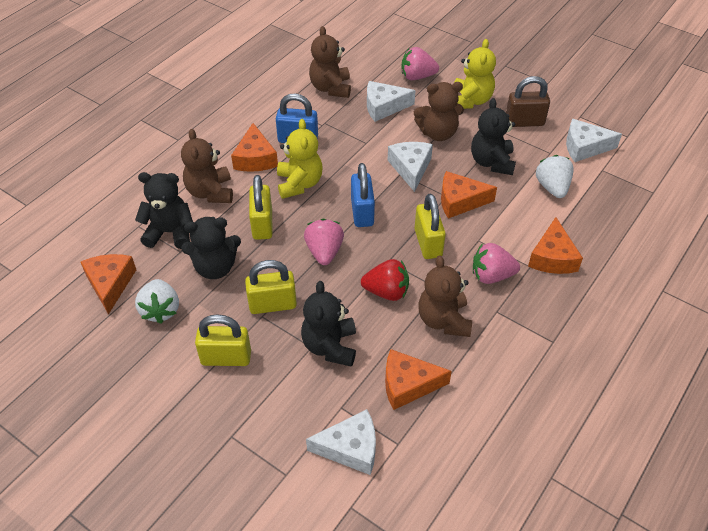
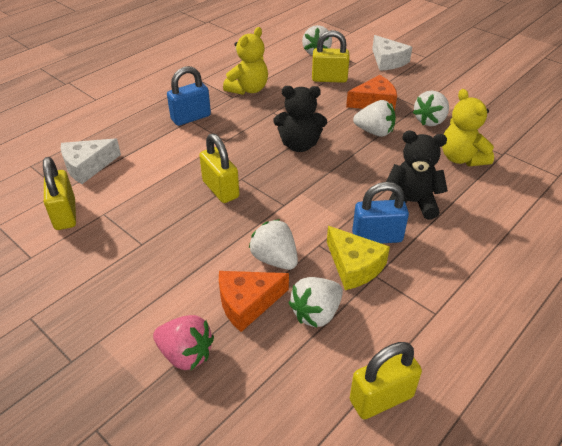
black teddy bear: 4 -> 2
brown padlock: 1 -> 0
brown teddy bear: 4 -> 0
orange cheese: 5 -> 2
pink strawberry: 3 -> 1
red strawberry: 1 -> 0
white cheese: 4 -> 2
white strawberry: 2 -> 5
yellow cheese: 0 -> 1

